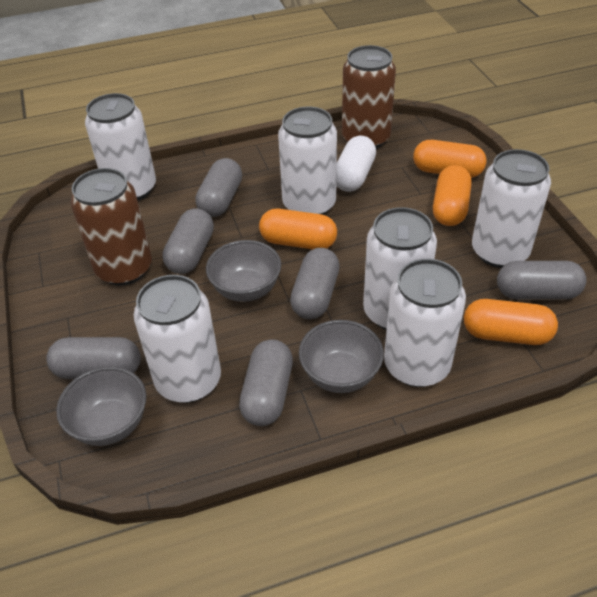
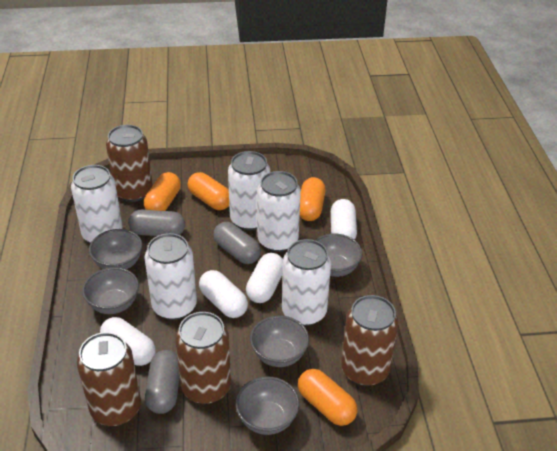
brown can: 2 -> 4
grey bowl: 3 -> 5
grey capsule: 6 -> 3
white can: 6 -> 5
white capsule: 1 -> 4

